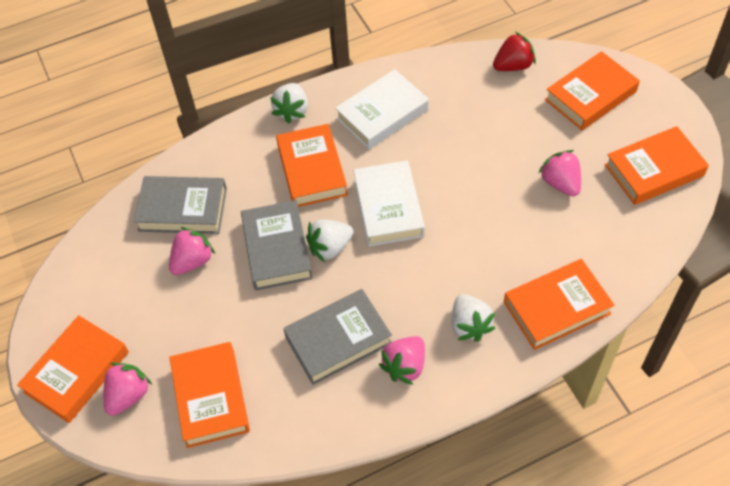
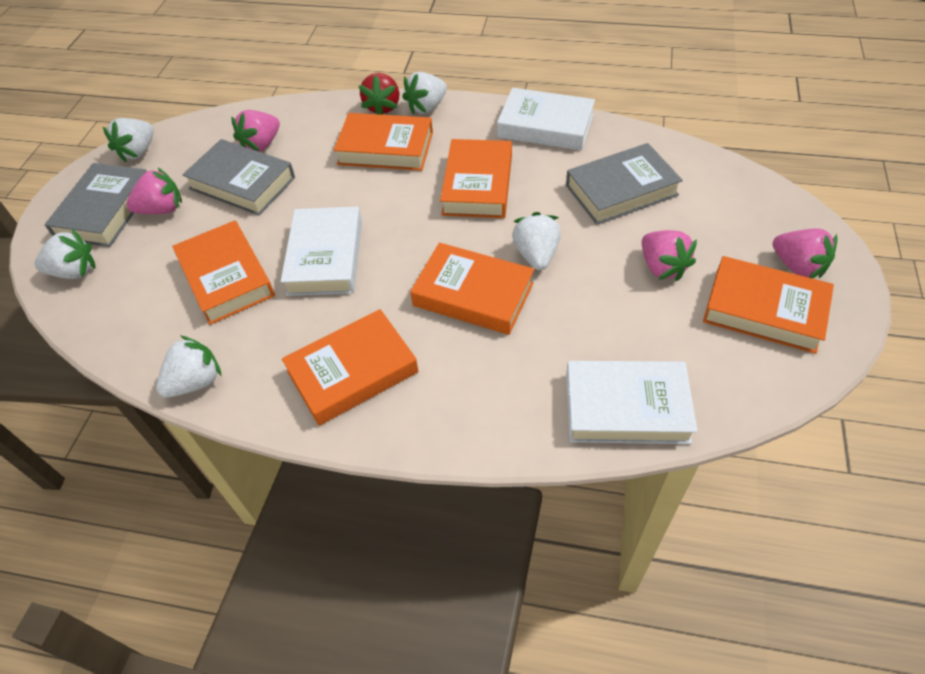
white book: 2 -> 3
white strawberry: 3 -> 5

